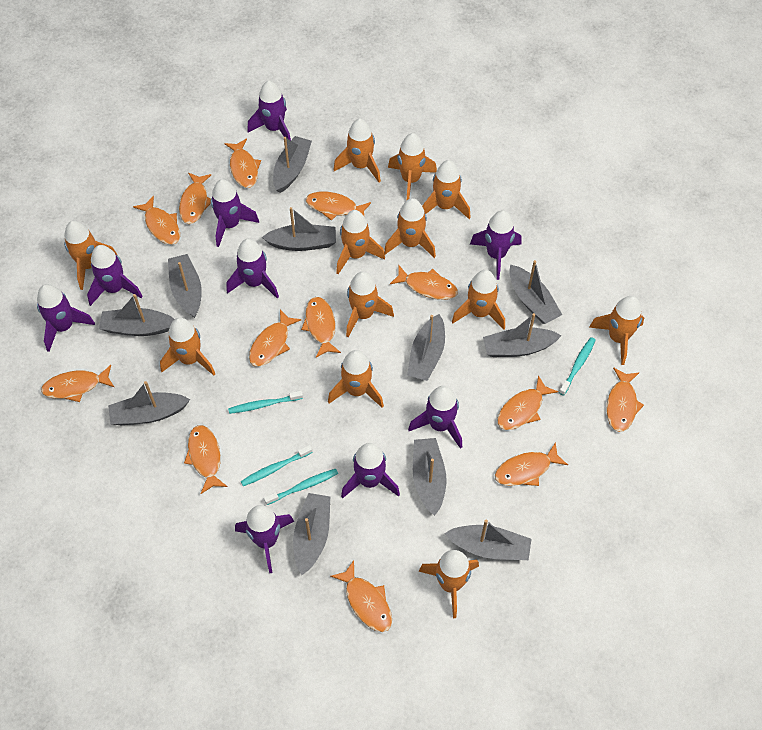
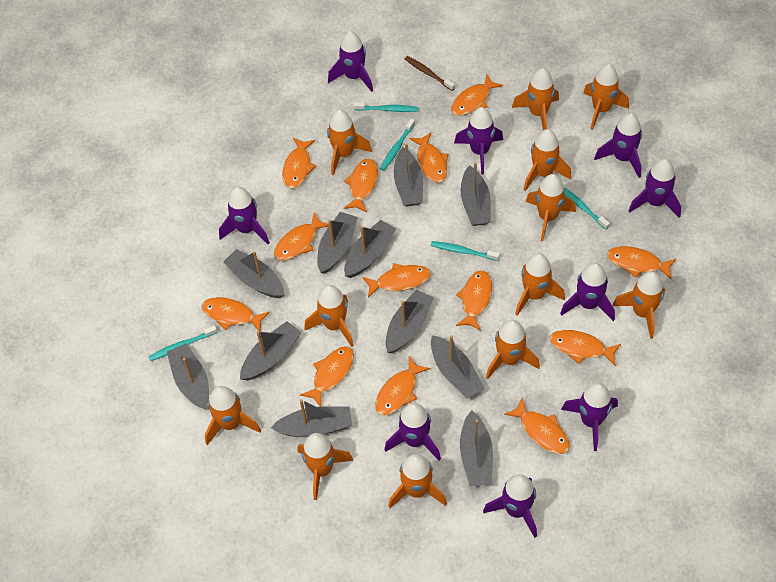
brown toothbrush: 0 -> 1
turquoise toothbrush: 4 -> 5

